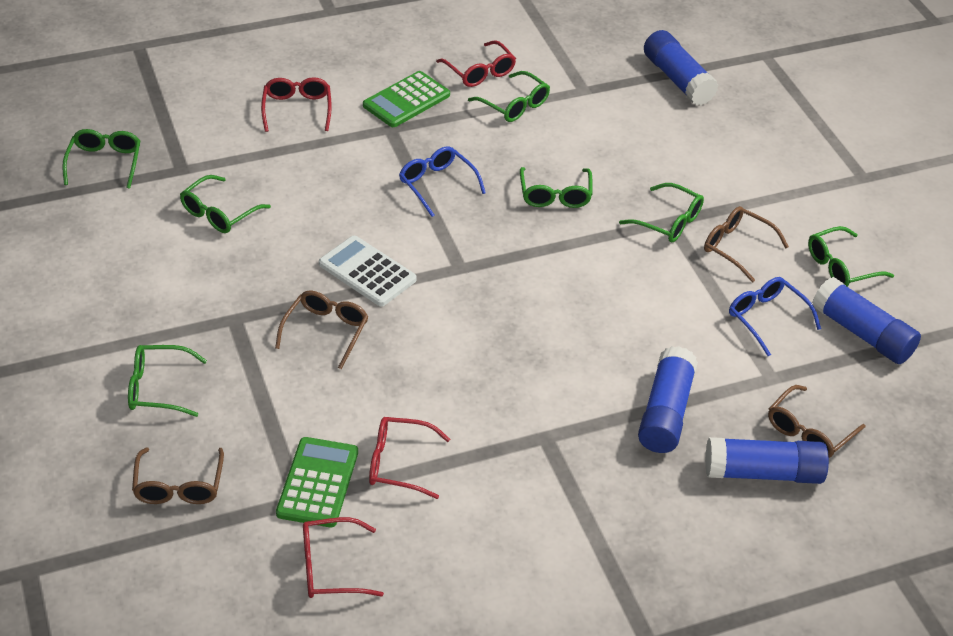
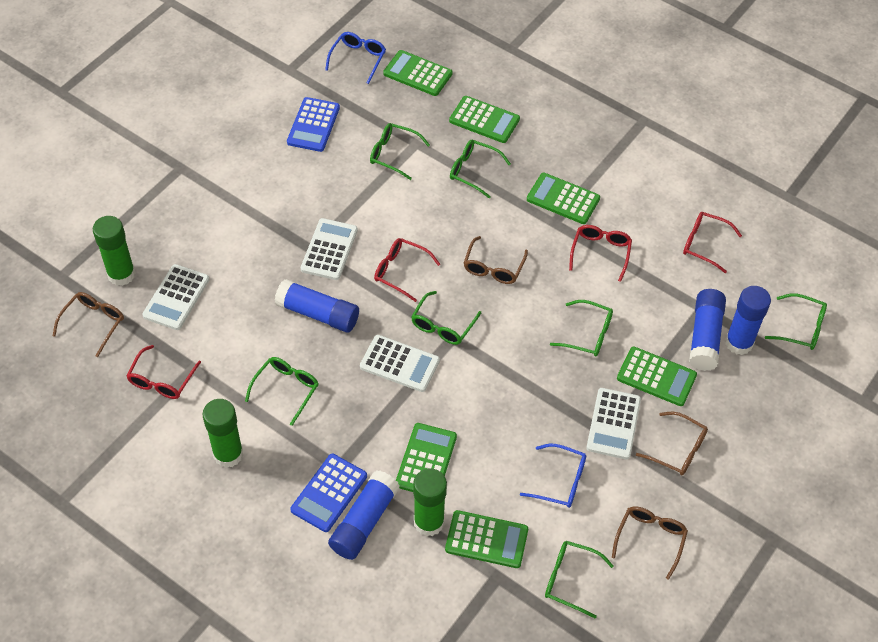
blue calculator: 0 -> 2
green calculator: 2 -> 6
green glue stick: 0 -> 3
white calculator: 1 -> 4

